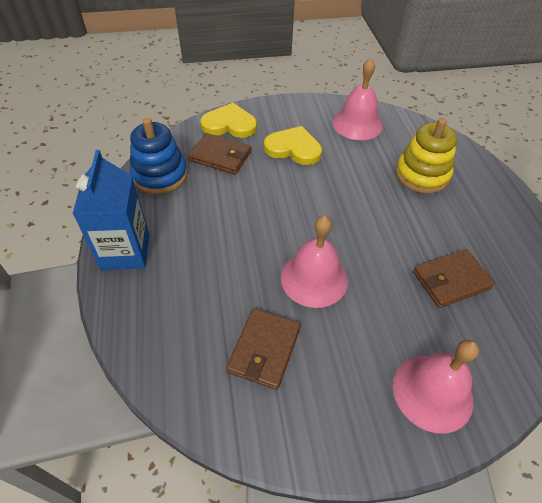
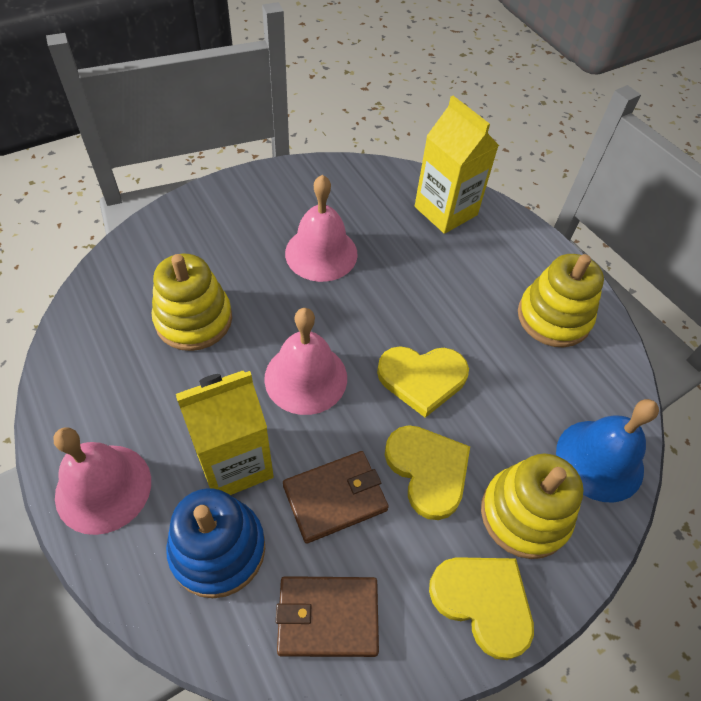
blue bell: 0 -> 1
blue carton: 1 -> 0
brown wallet: 3 -> 2
yellow carton: 0 -> 2
yellow heart: 2 -> 3
yellow stacking toy: 1 -> 3

